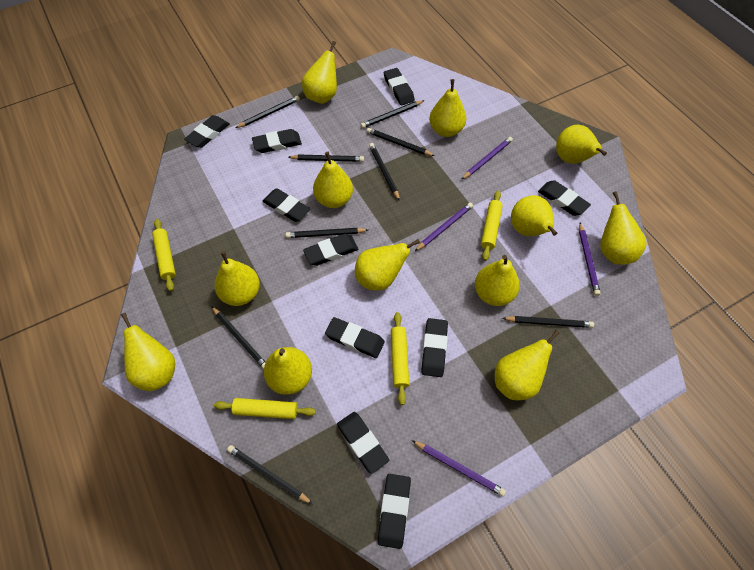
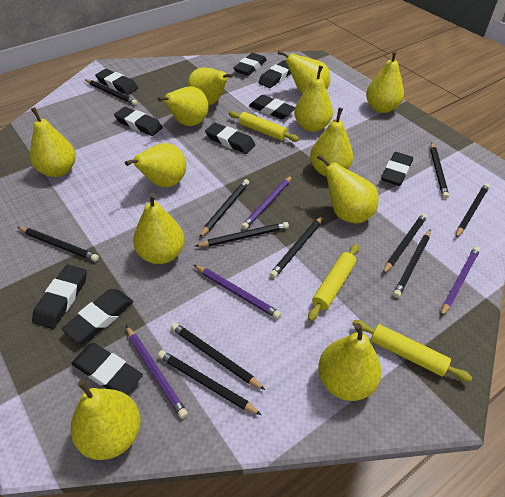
black pencil: 9 -> 11
yellow rolling pin: 4 -> 3

